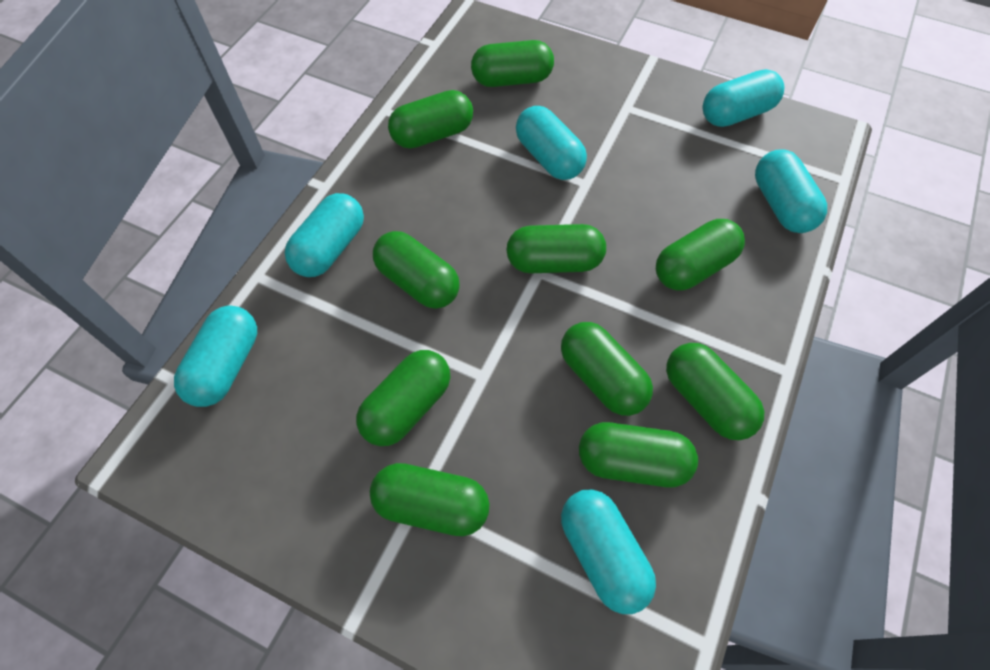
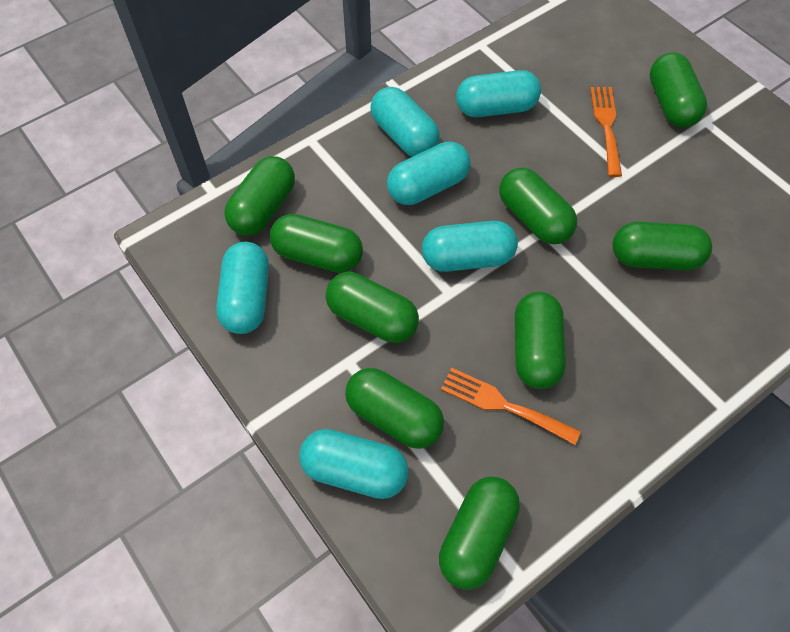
green capsule: 10 -> 9
orange fork: 0 -> 2

